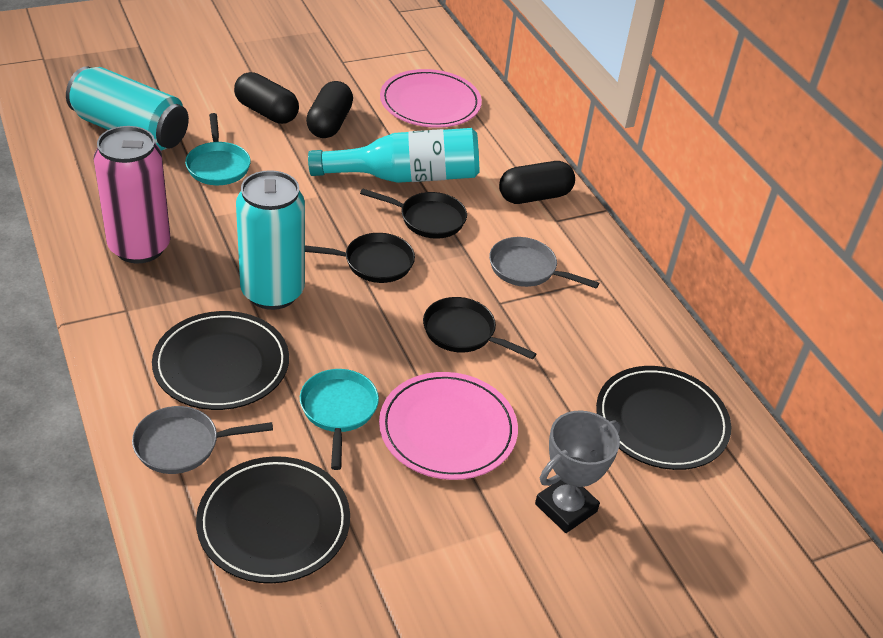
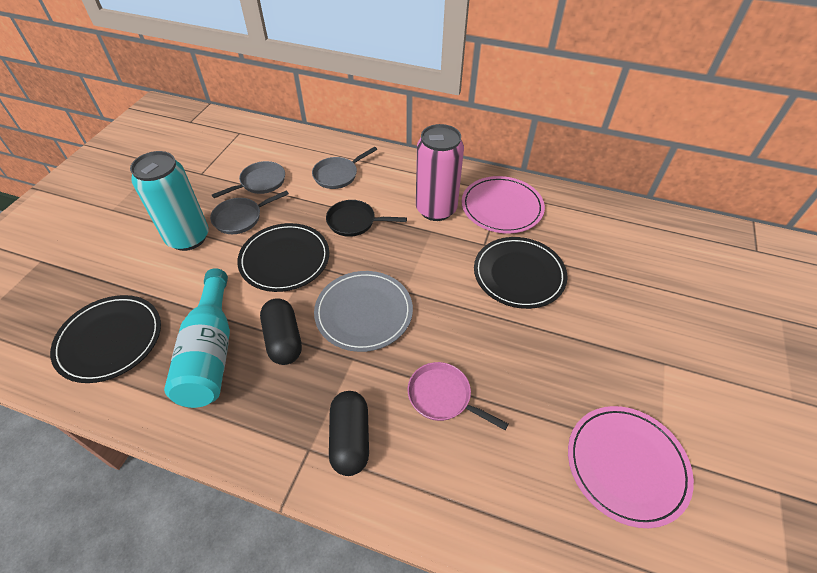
black capsule: 3 -> 2
black pan: 3 -> 1
grey pan: 2 -> 3
grey plate: 0 -> 1
grey trophy: 1 -> 0
pink pan: 0 -> 1
turquoise can: 2 -> 1
turquoise pan: 2 -> 0

